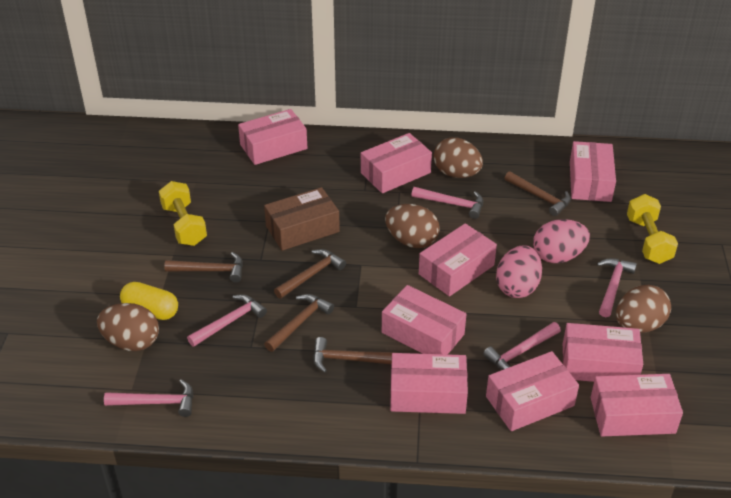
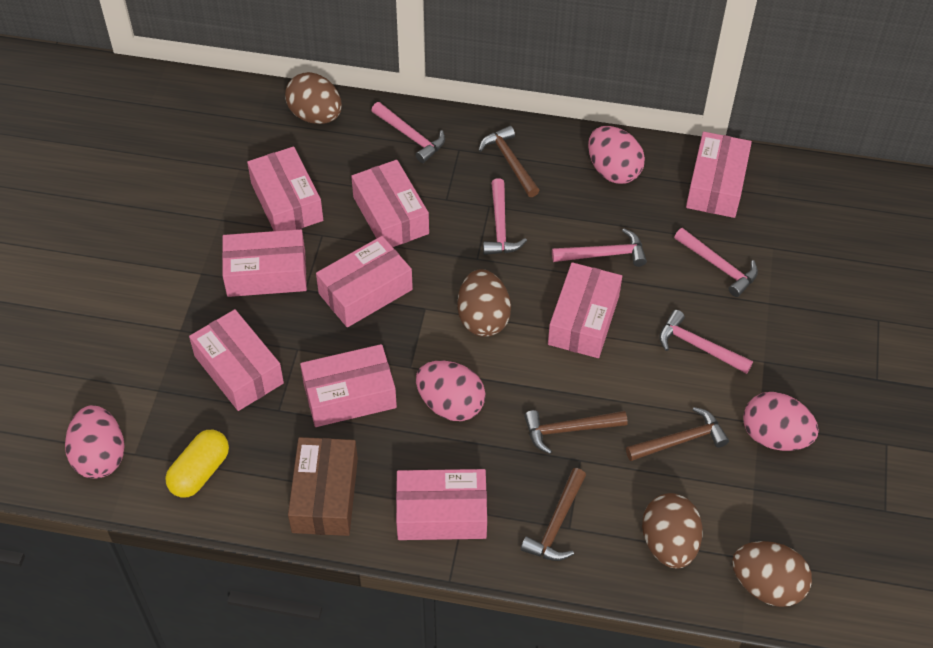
brown hammer: 5 -> 4
pink egg: 2 -> 4
yellow dumbbell: 2 -> 0

